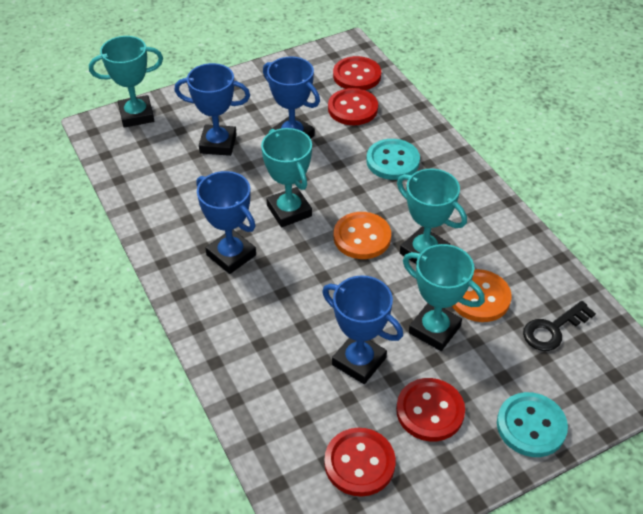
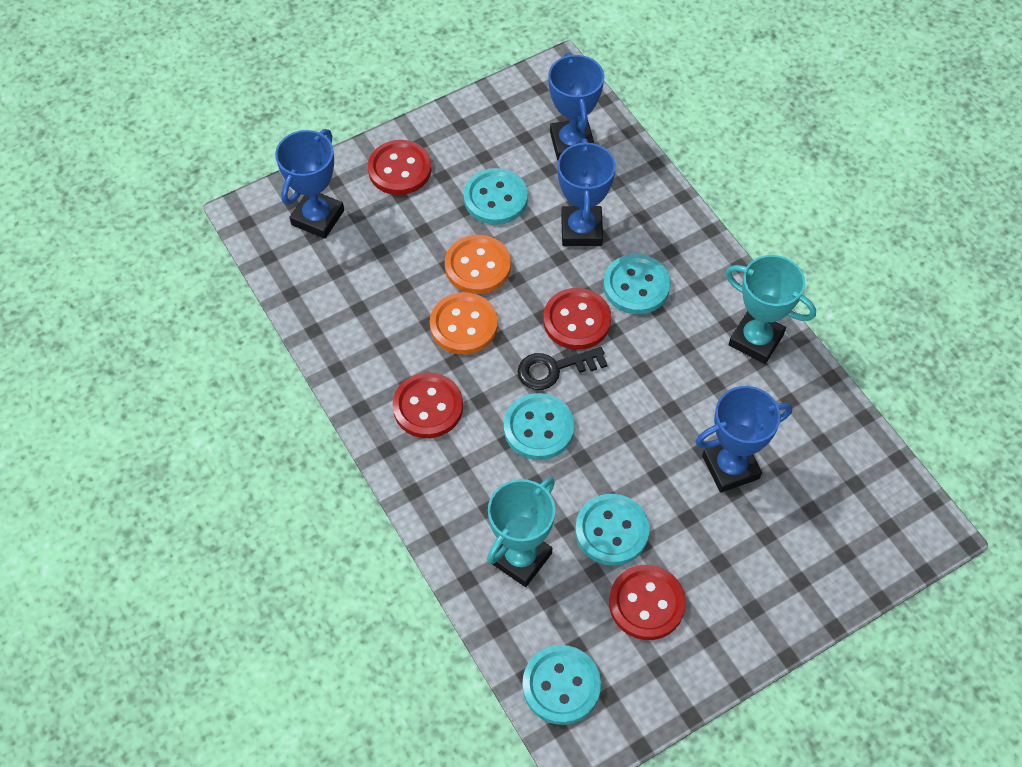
turquoise button: 2 -> 5
turquoise trophy: 4 -> 2

